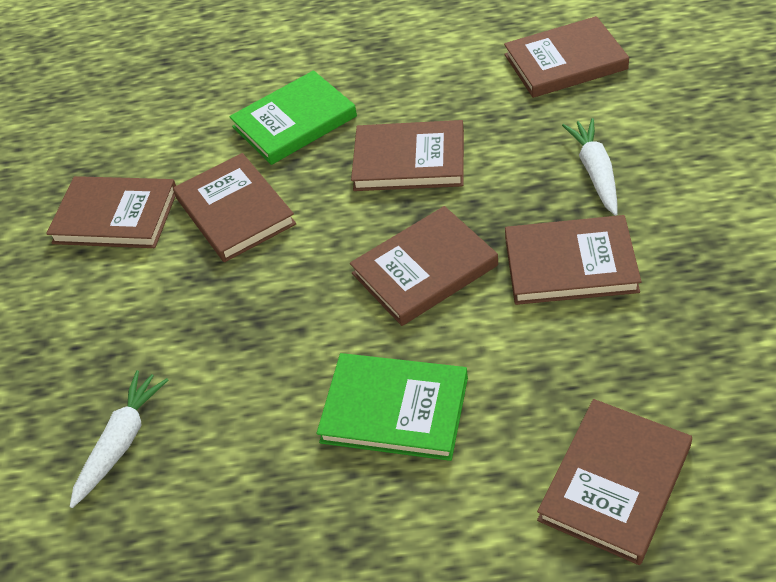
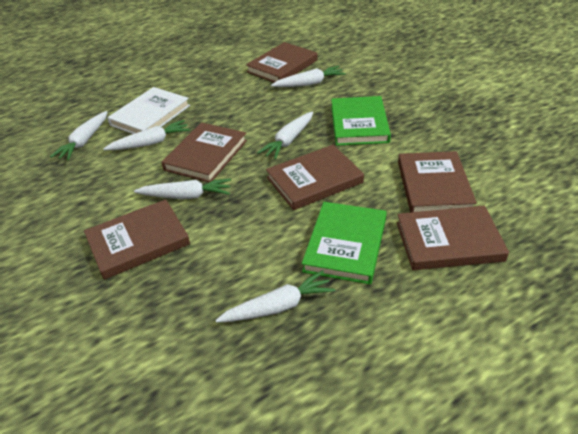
brown book: 7 -> 6
white book: 0 -> 1
white carrot: 2 -> 6

